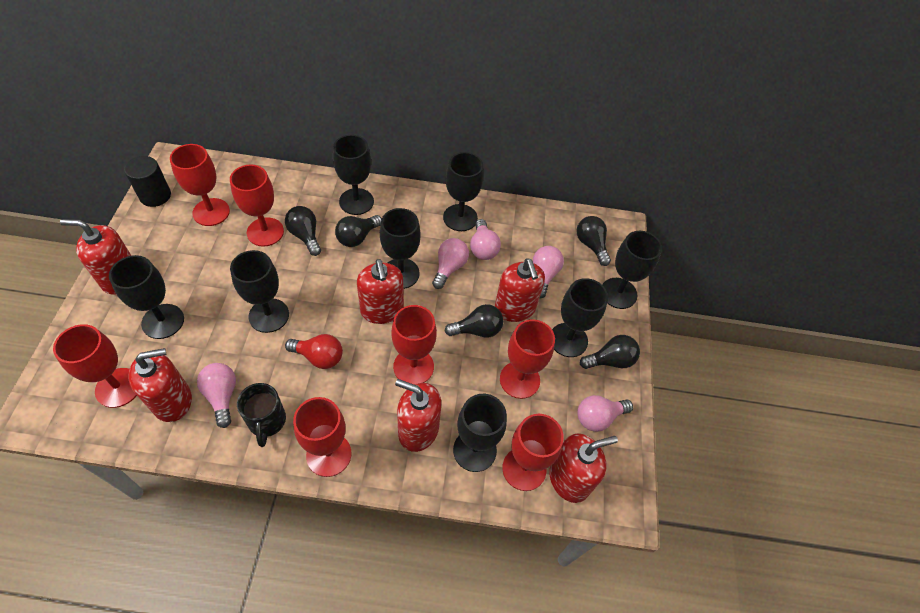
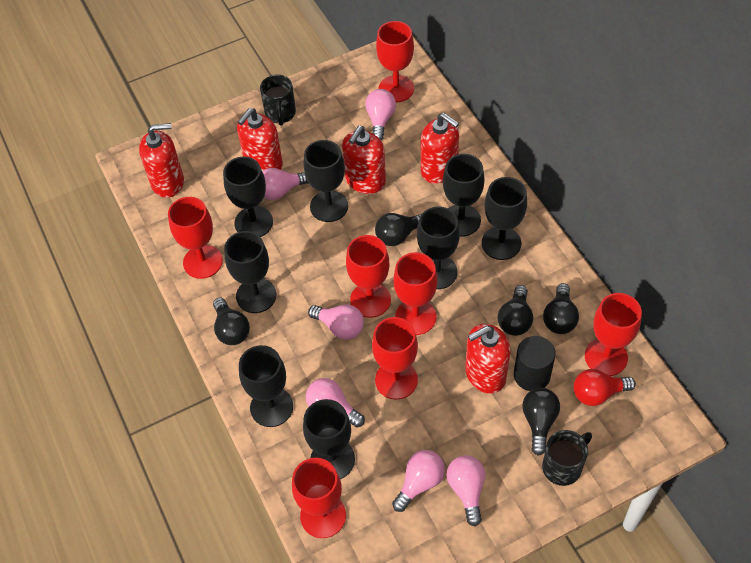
black mug: 1 -> 2
pink light bulb: 5 -> 6
red soap dispenser: 6 -> 5

